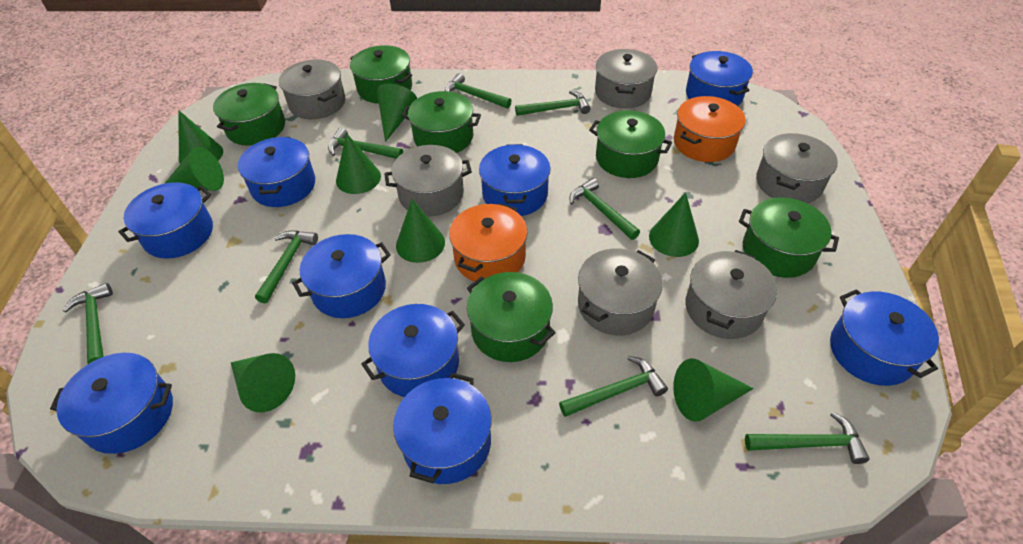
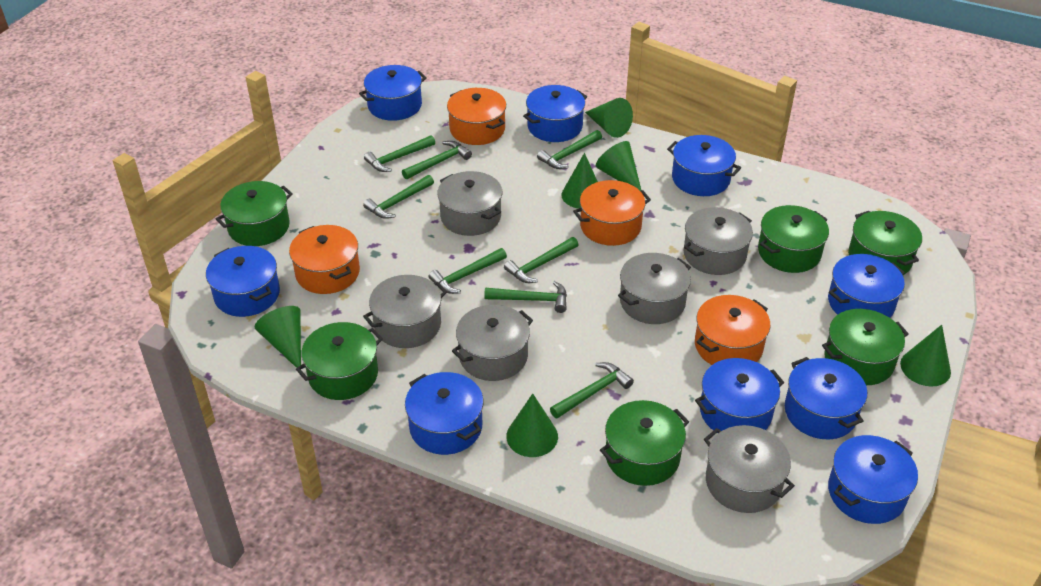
green cone: 8 -> 6
orange pot: 2 -> 4

